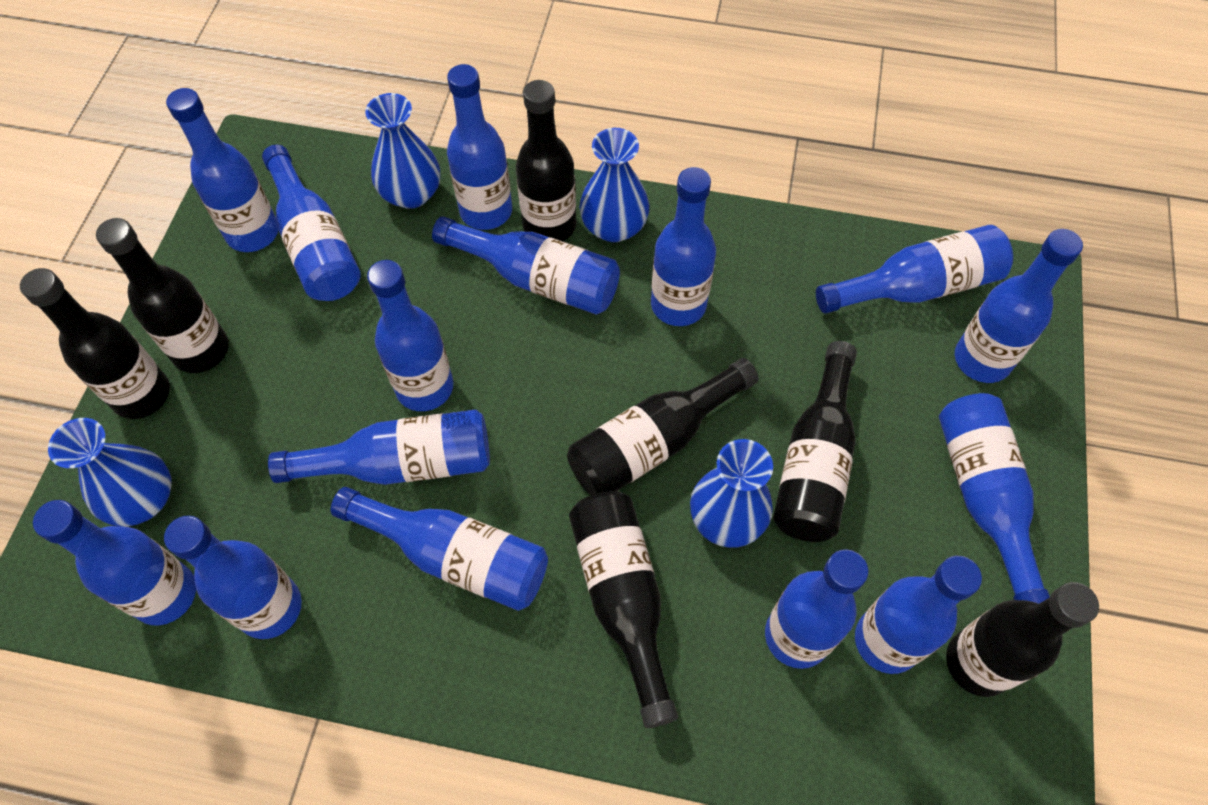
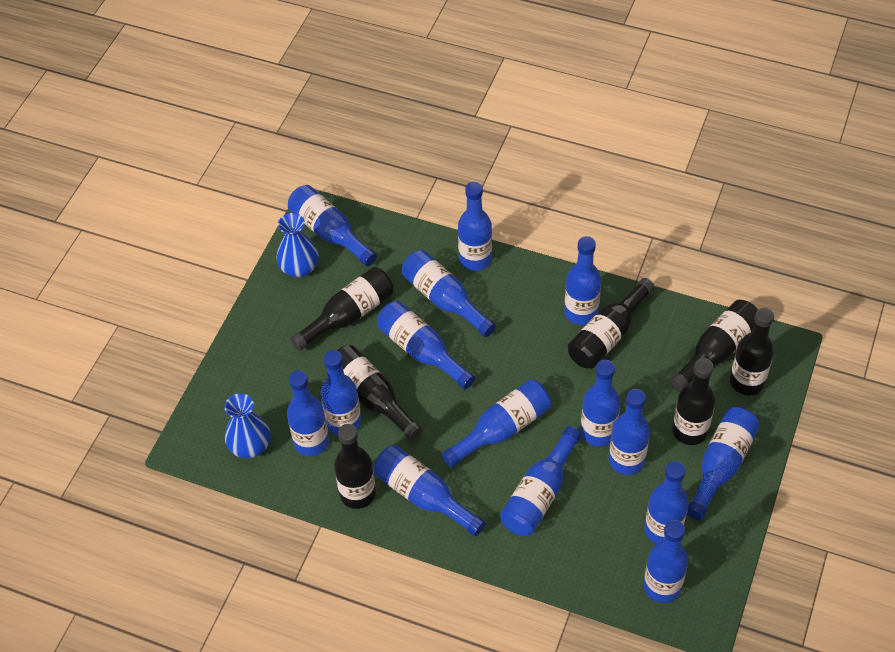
blue vase: 4 -> 2

